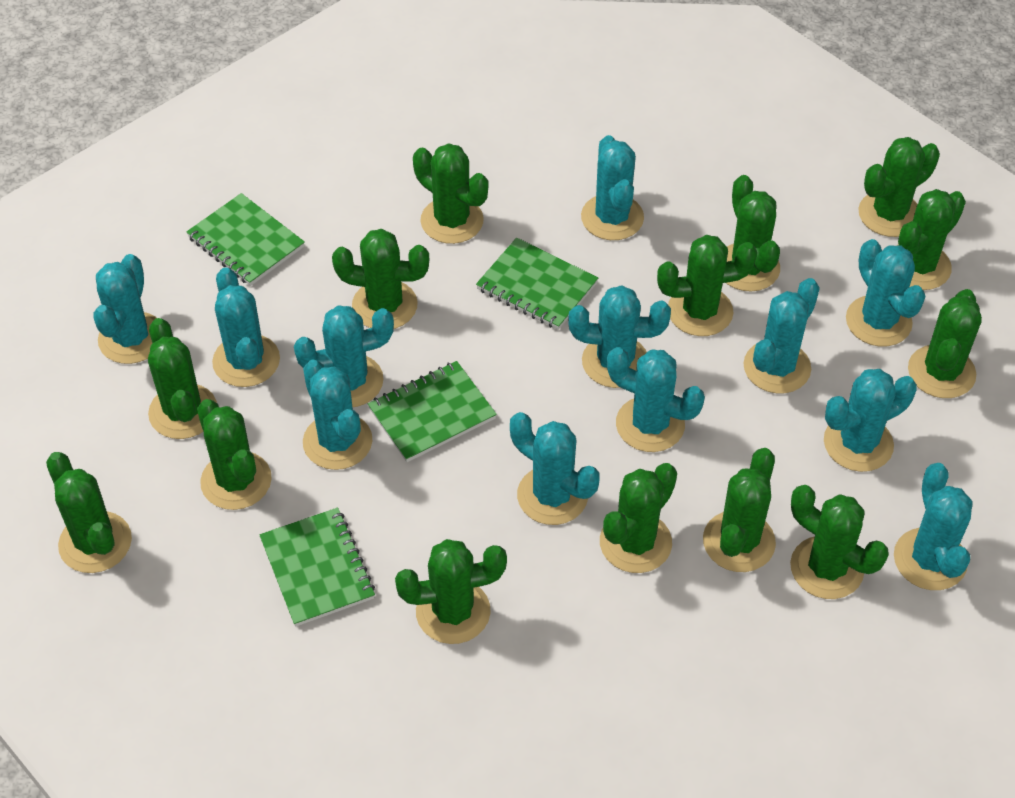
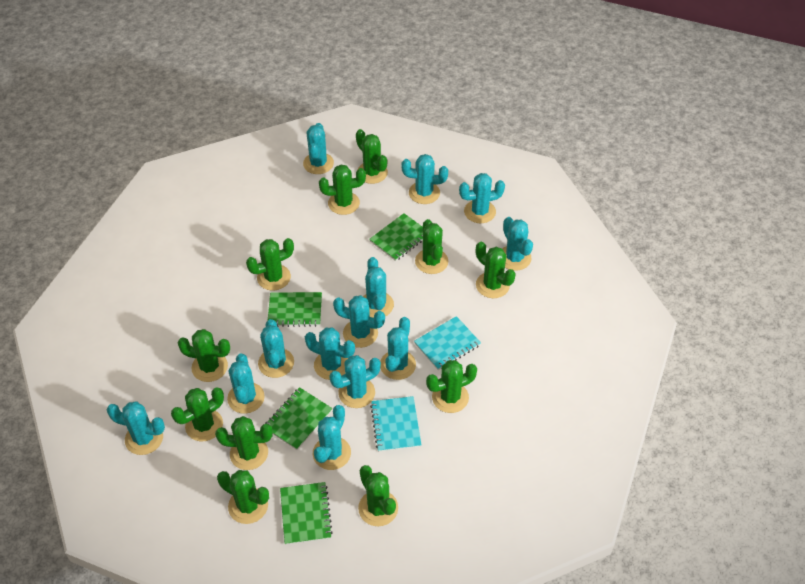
green cactus: 14 -> 11
turquoise cactus: 12 -> 13
turquoise notebook: 0 -> 2

